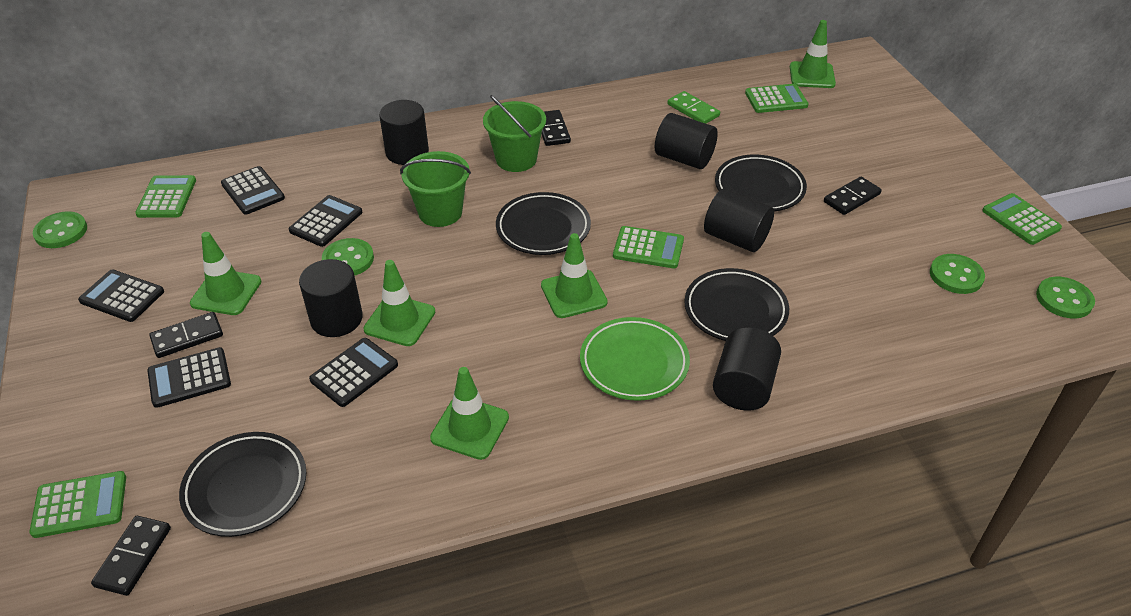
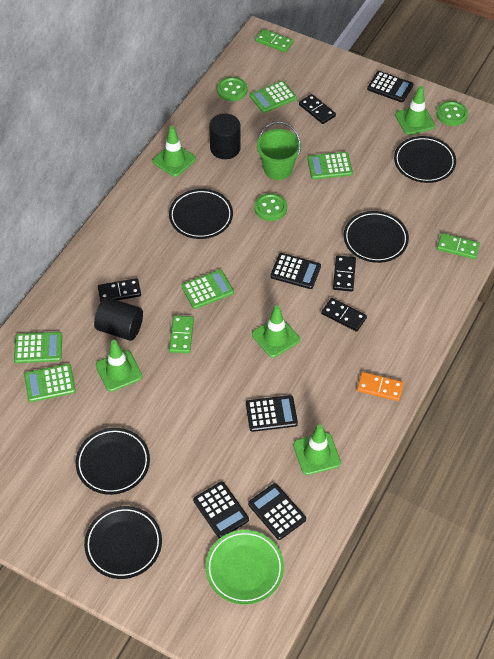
black cylinder: 5 -> 2
black plate: 4 -> 5
green bucket: 2 -> 1
green button: 4 -> 3
green domino: 1 -> 3
orange domino: 0 -> 1

